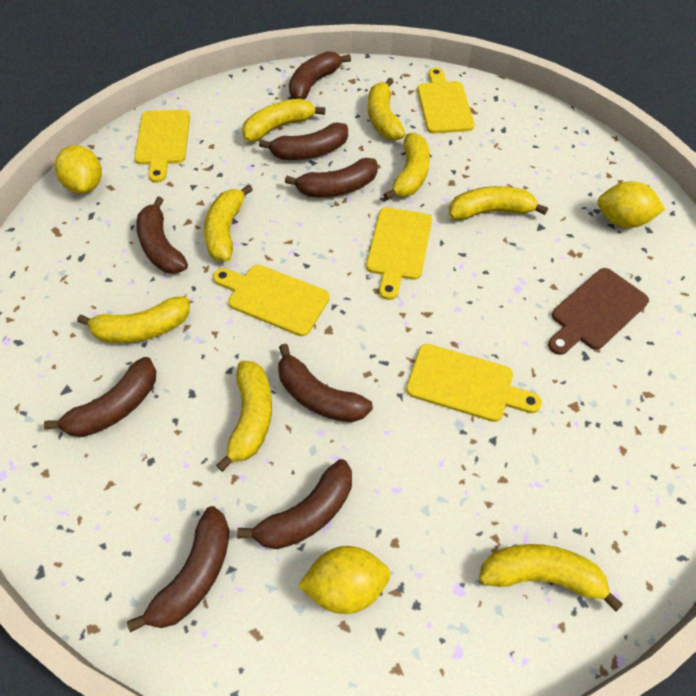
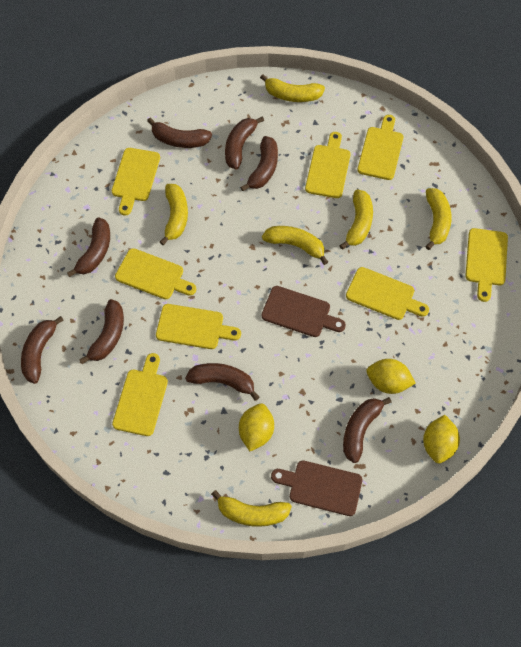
brown cutting board: 1 -> 2
yellow banana: 8 -> 6
yellow cutting board: 5 -> 8

